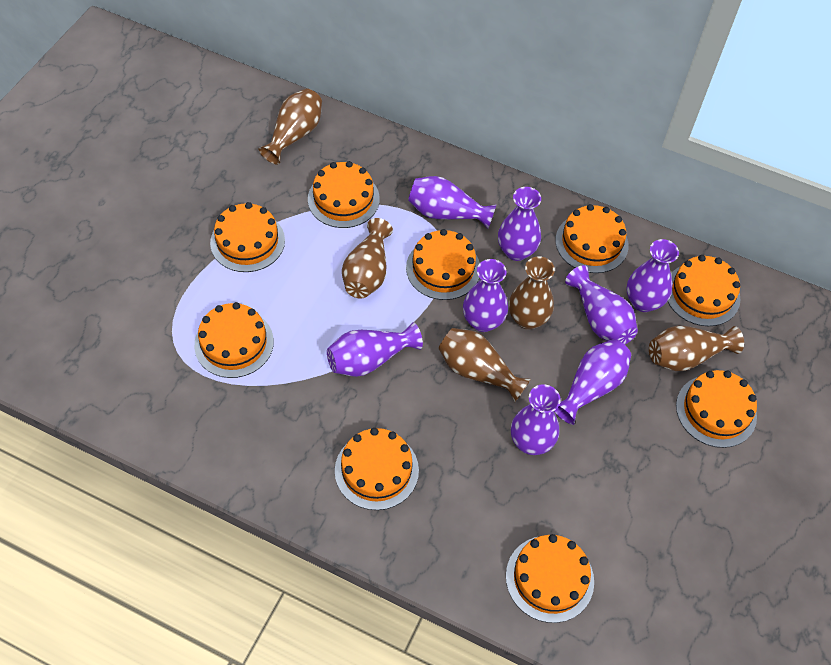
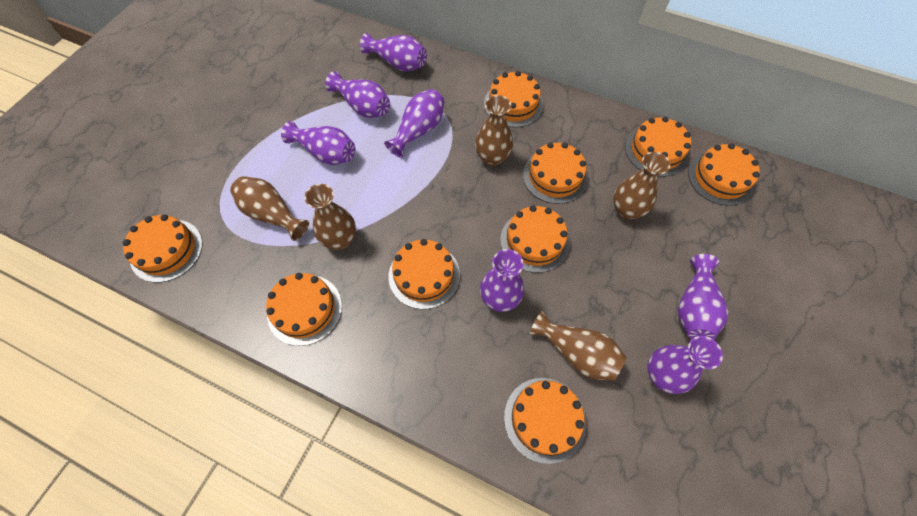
purple vase: 8 -> 7

